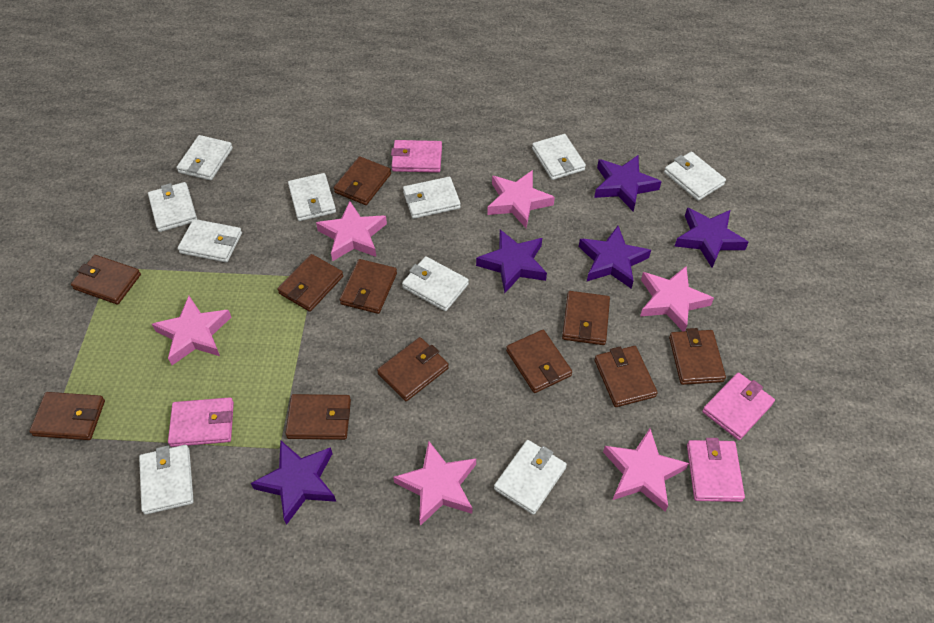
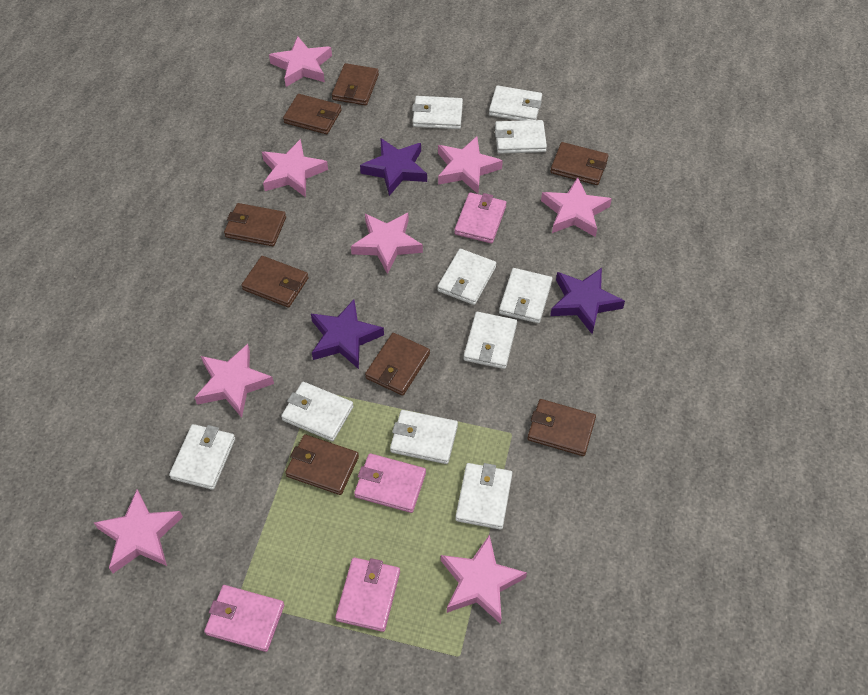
brown wallet: 11 -> 8
pink star: 6 -> 8
purple star: 5 -> 3

